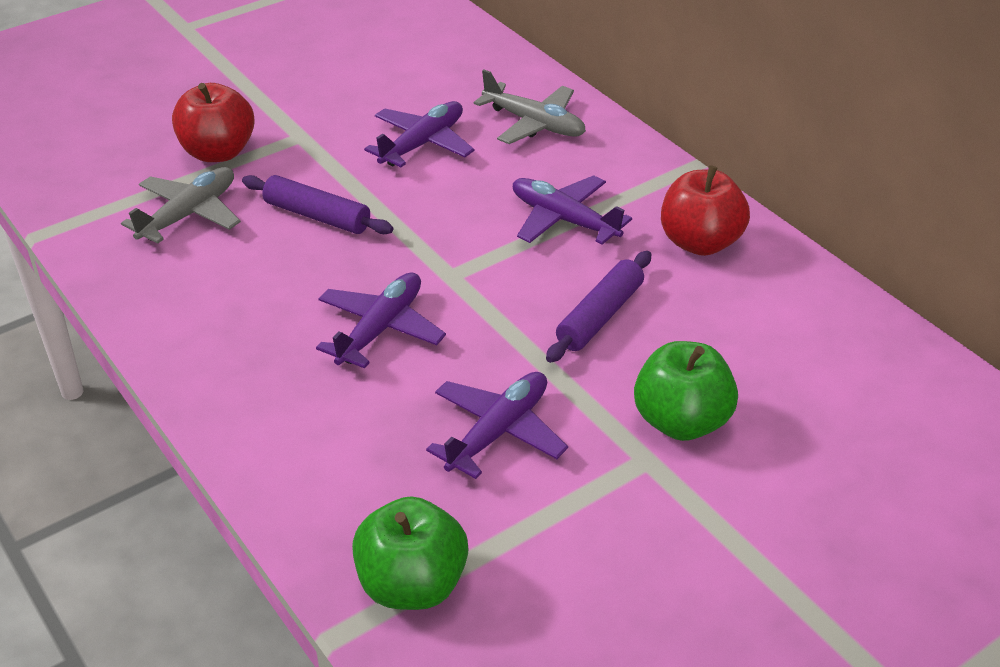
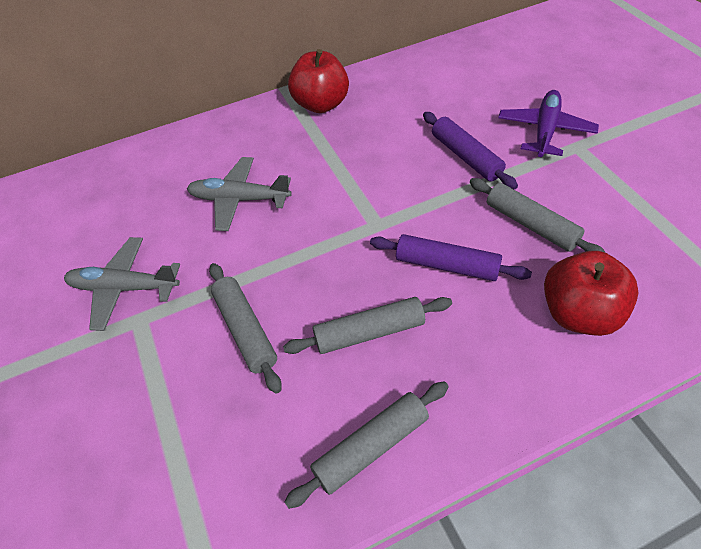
green apple: 2 -> 0
grey rolling pin: 0 -> 4
purple plane: 4 -> 1

